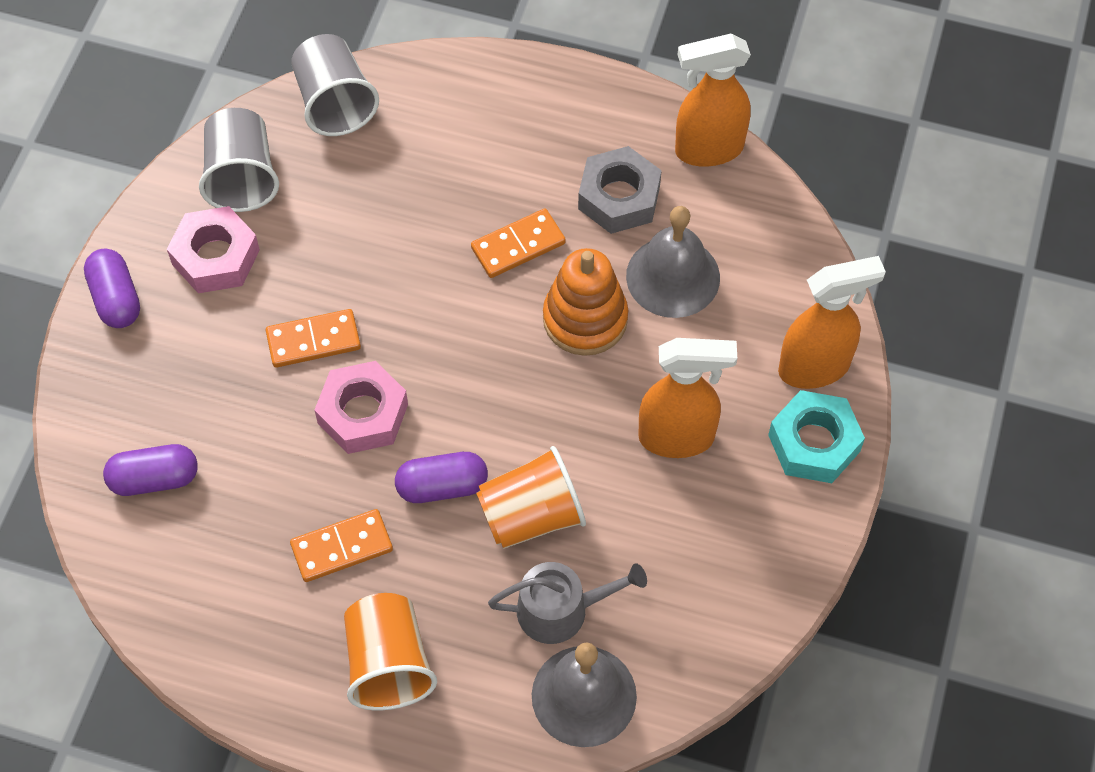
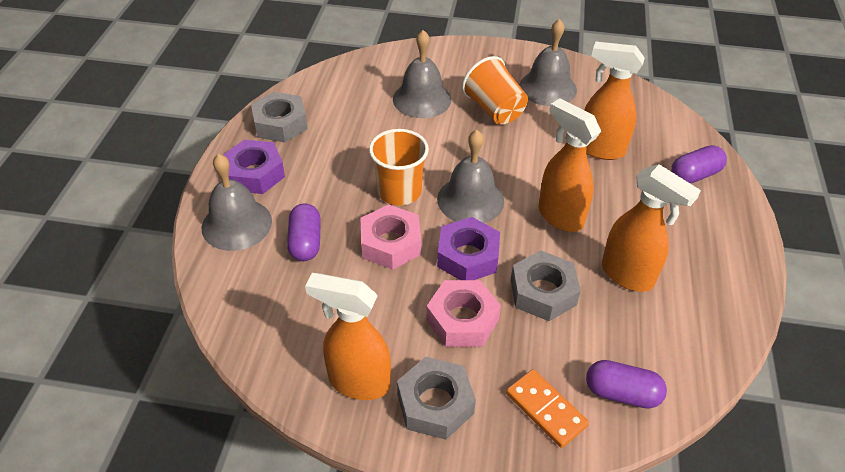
grey bell: 2 -> 4
grey cup: 2 -> 0
grey nut: 1 -> 3
grey watering can: 1 -> 0
orange domino: 3 -> 1
orange spray bottle: 3 -> 4
orange stacking toy: 1 -> 0
purple nut: 0 -> 2
turquoise nut: 1 -> 0

